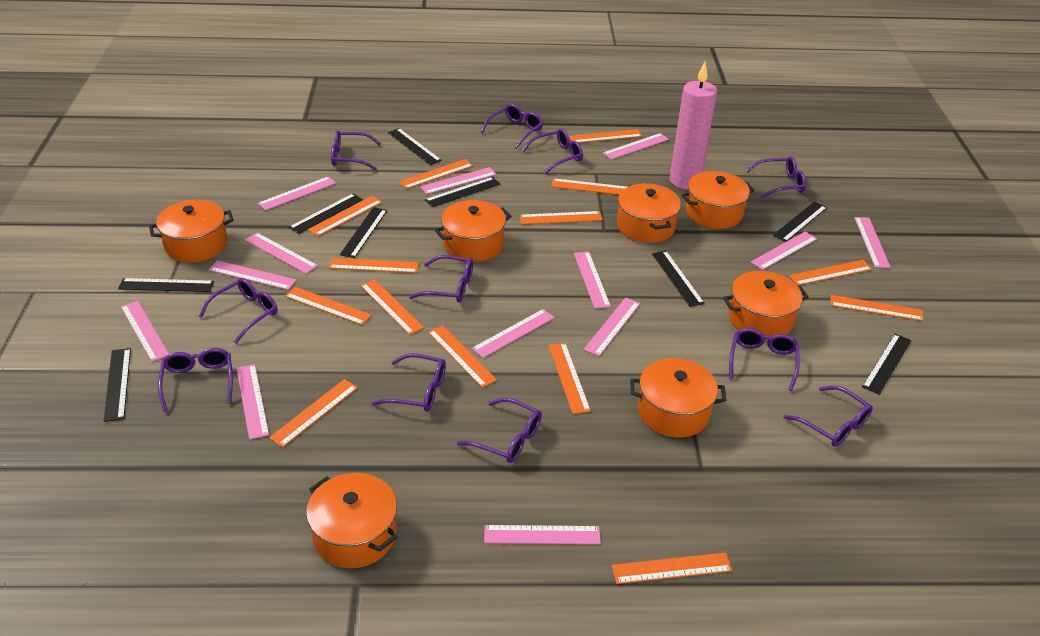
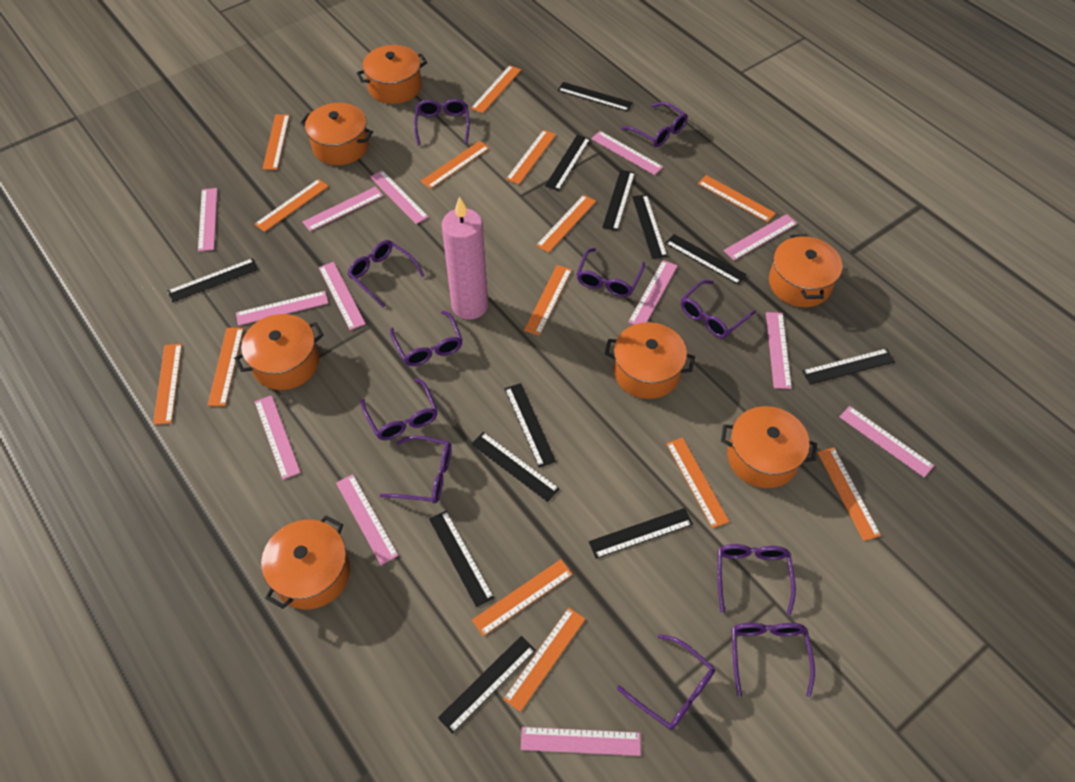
black ruler: 9 -> 12

